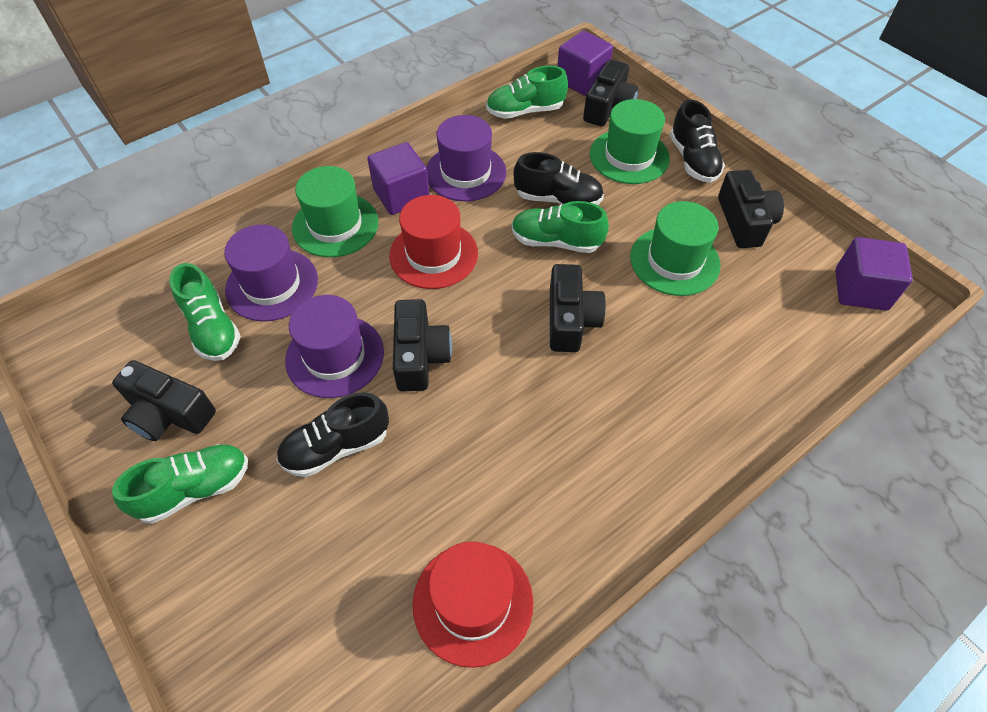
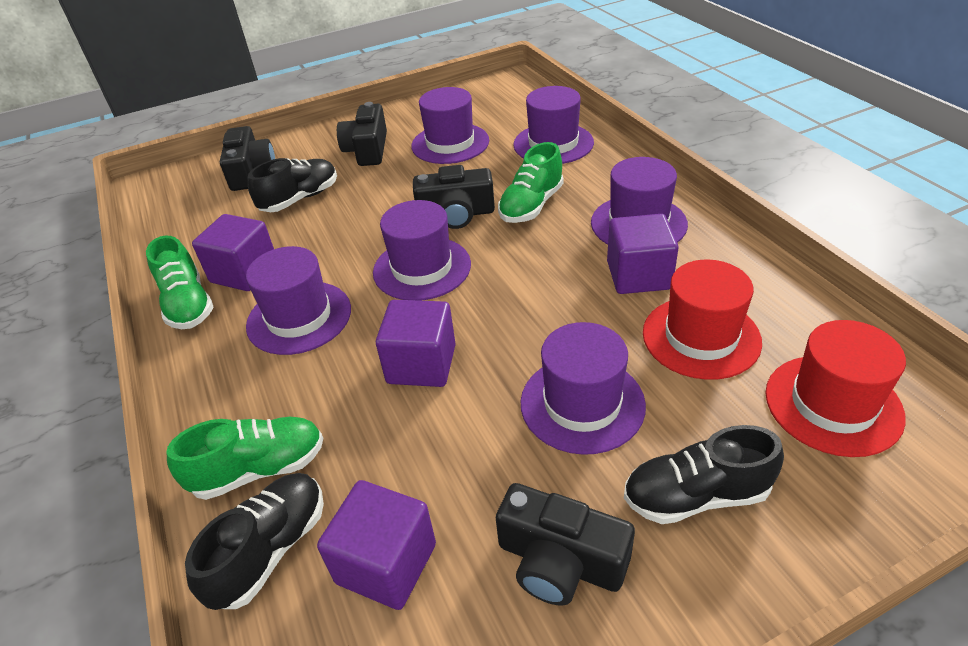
black camera: 5 -> 4
green hat: 3 -> 0
green shoe: 4 -> 3
purple cube: 3 -> 4
purple hat: 3 -> 6

